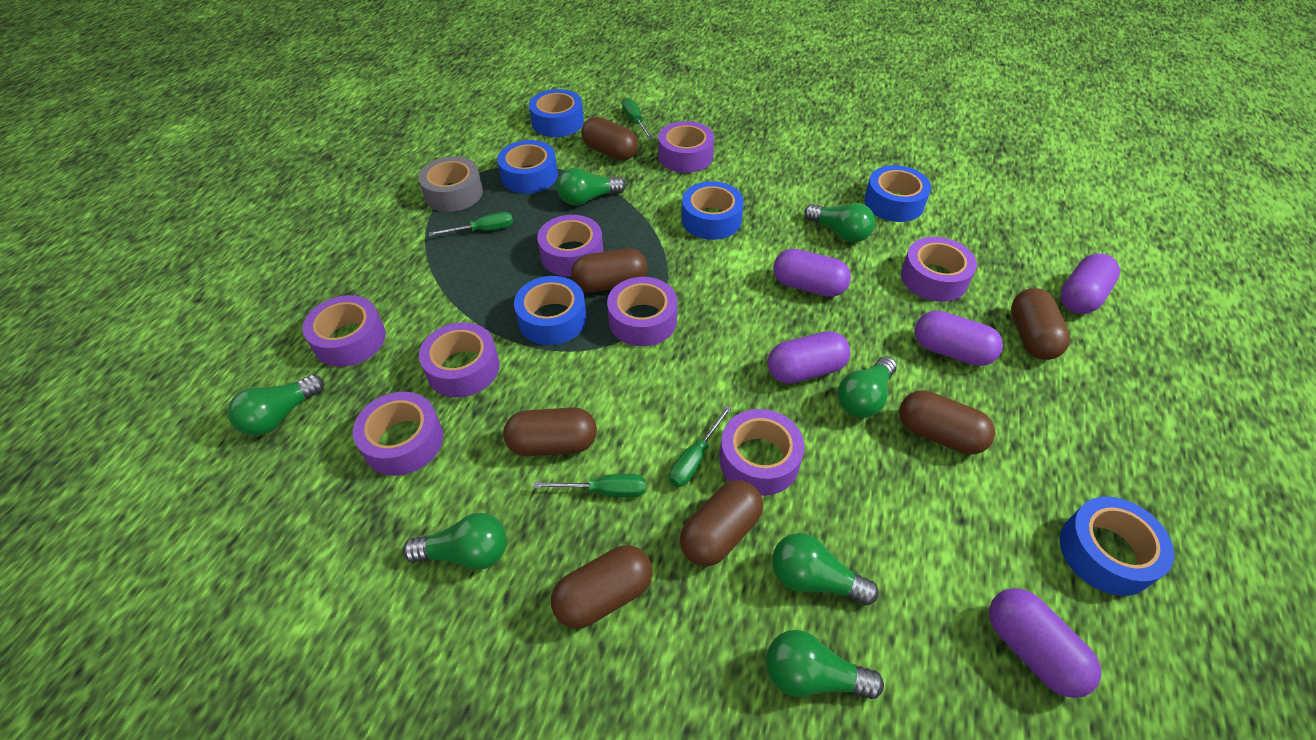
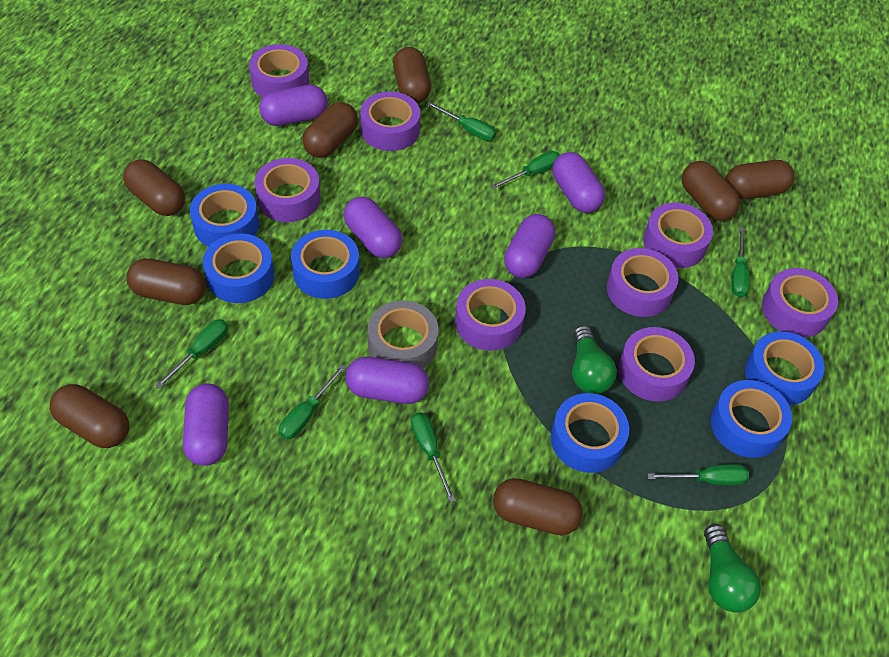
brown capsule: 7 -> 8
green light bulb: 7 -> 2
green screwdriver: 4 -> 7
purple capsule: 5 -> 6

